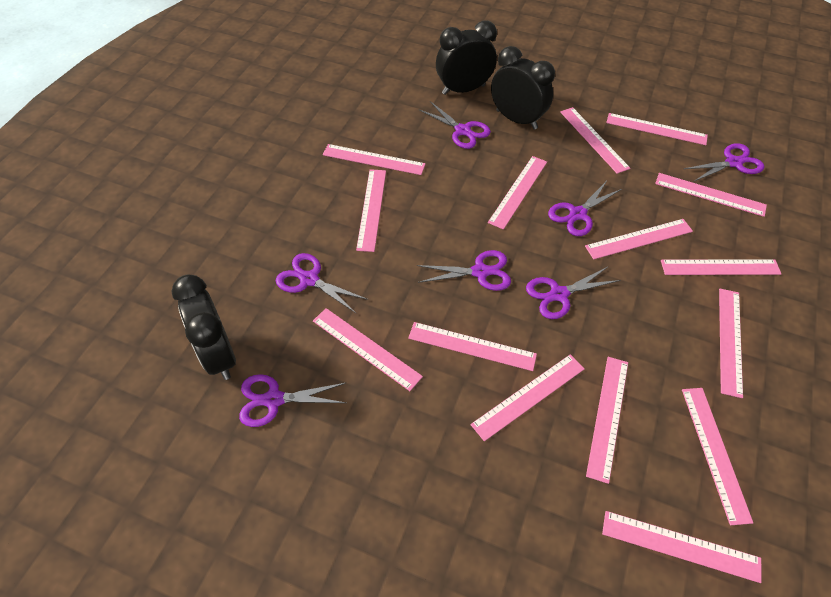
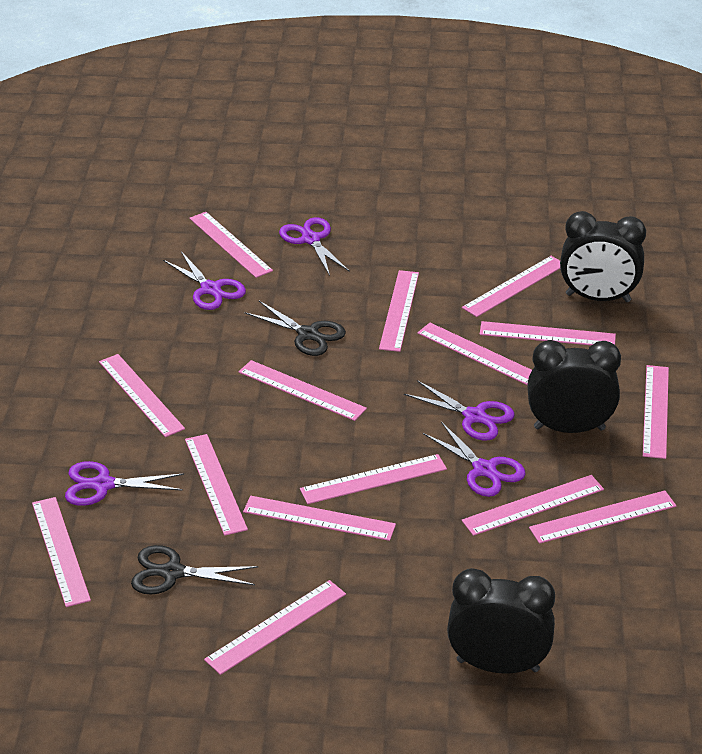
black scissors: 0 -> 2
purple scissors: 7 -> 5

